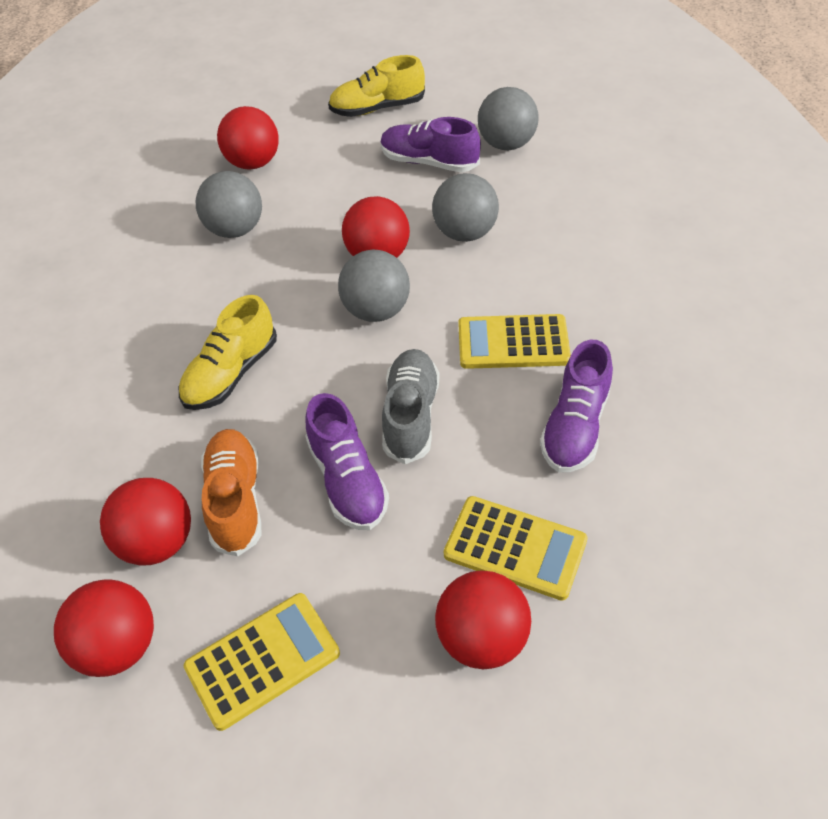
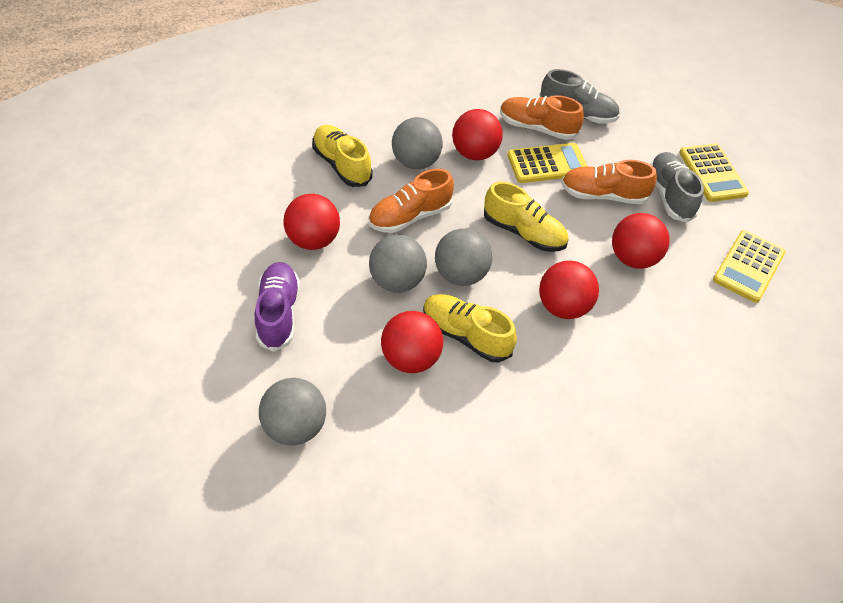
grey shoe: 1 -> 2
orange shoe: 1 -> 3
purple shoe: 3 -> 1
yellow shoe: 2 -> 3

